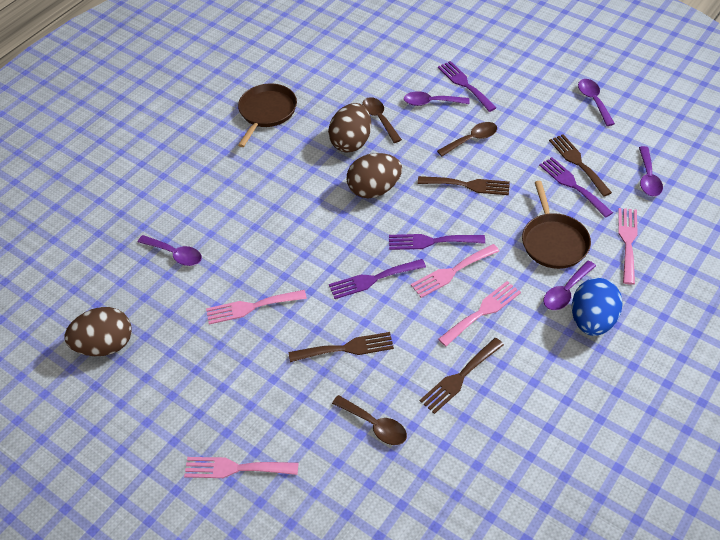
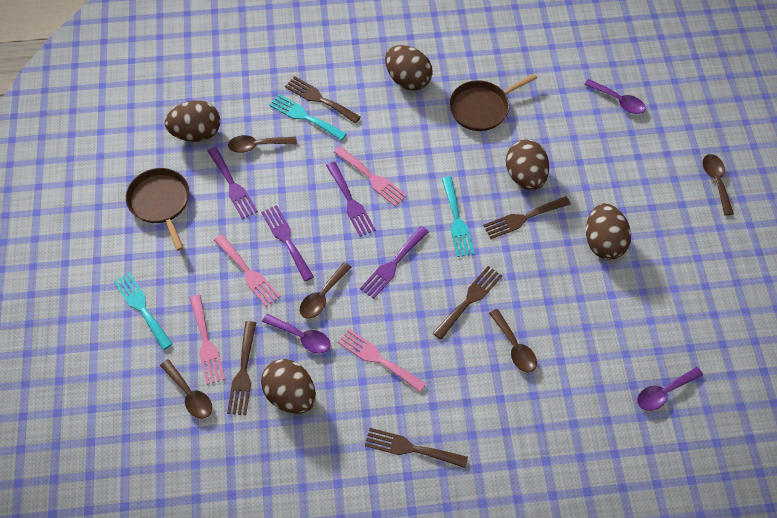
blue egg: 1 -> 0
brown egg: 3 -> 5
brown fork: 4 -> 5
brown spoon: 3 -> 5
pink fork: 5 -> 4
purple spoon: 5 -> 3
turquoise fork: 0 -> 3

